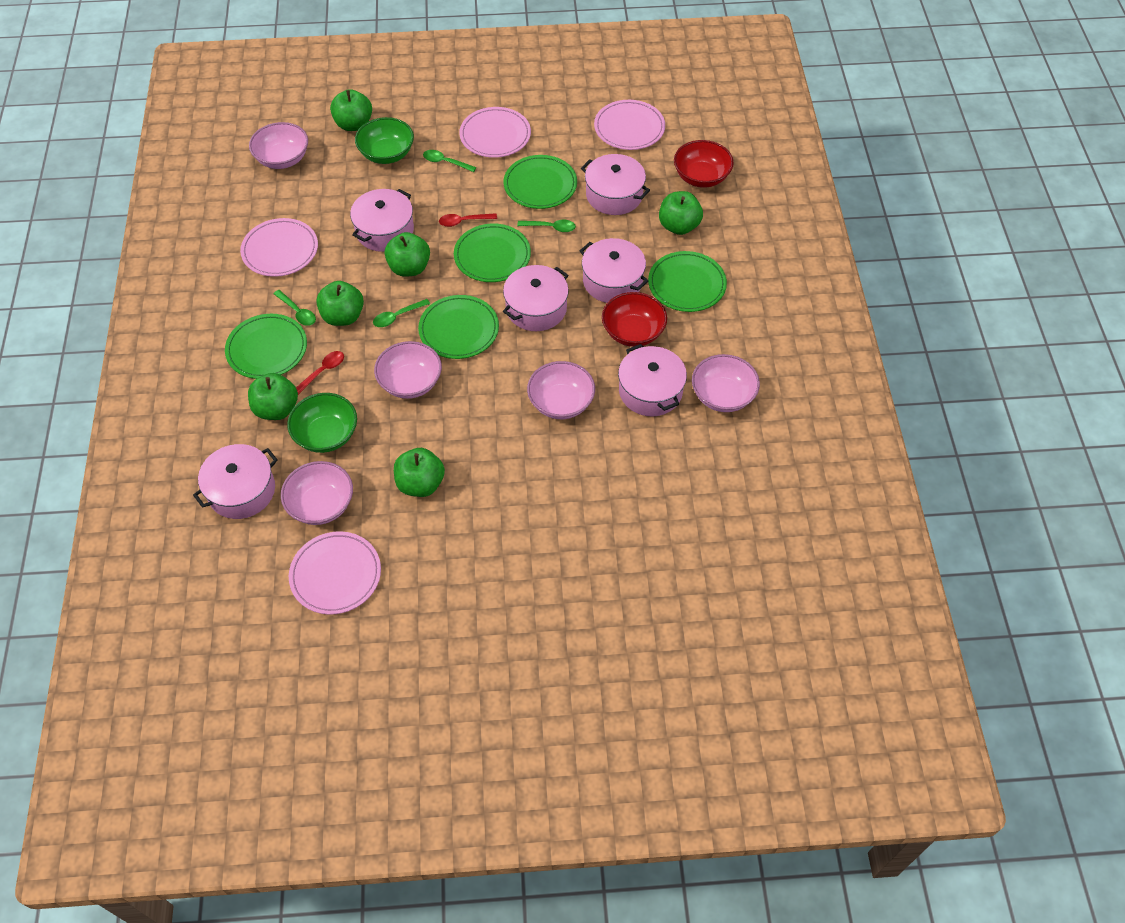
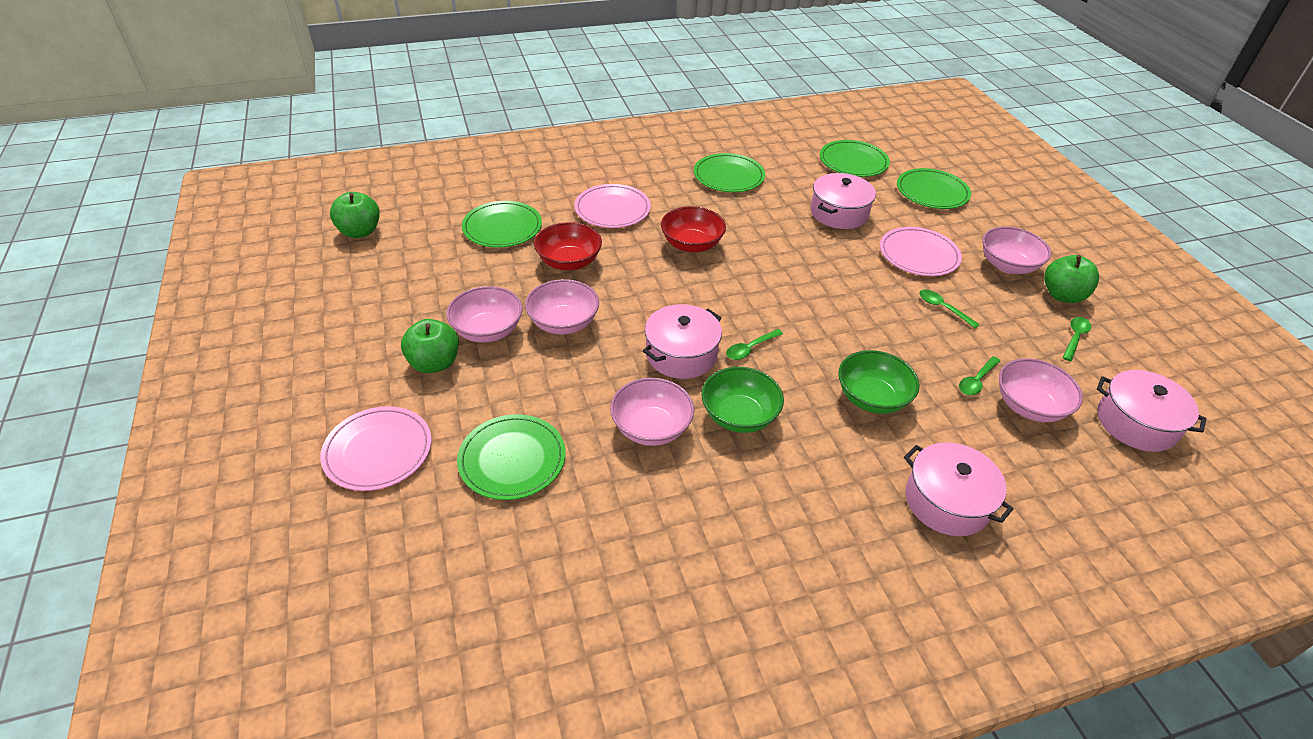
green apple: 6 -> 3
pink plate: 4 -> 3
pink pot: 6 -> 4
red spoon: 2 -> 0

